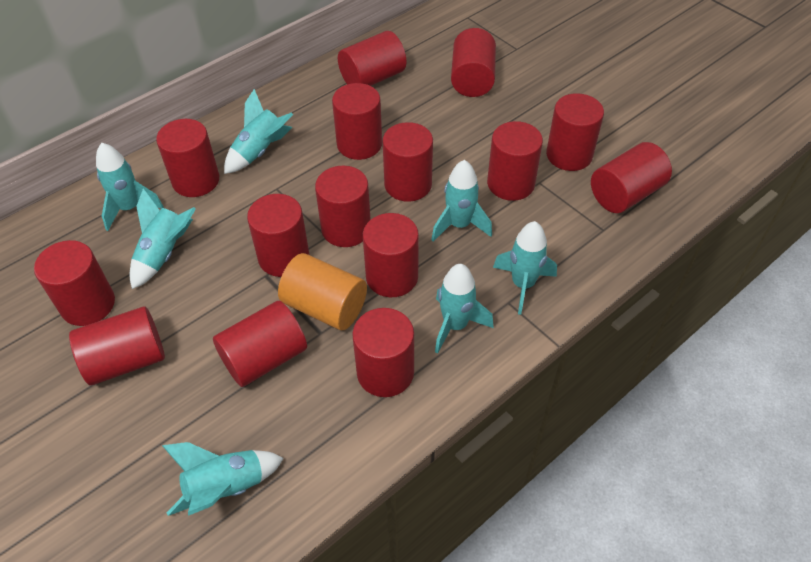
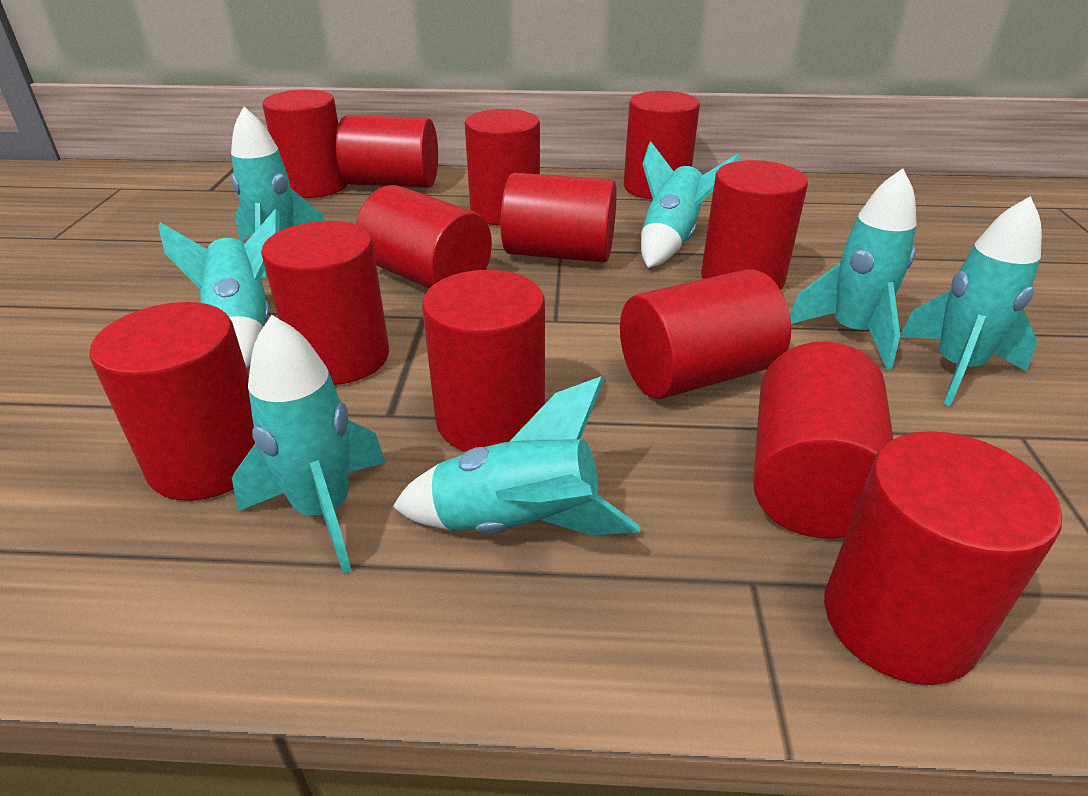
orange cylinder: 1 -> 0
red cylinder: 15 -> 13

